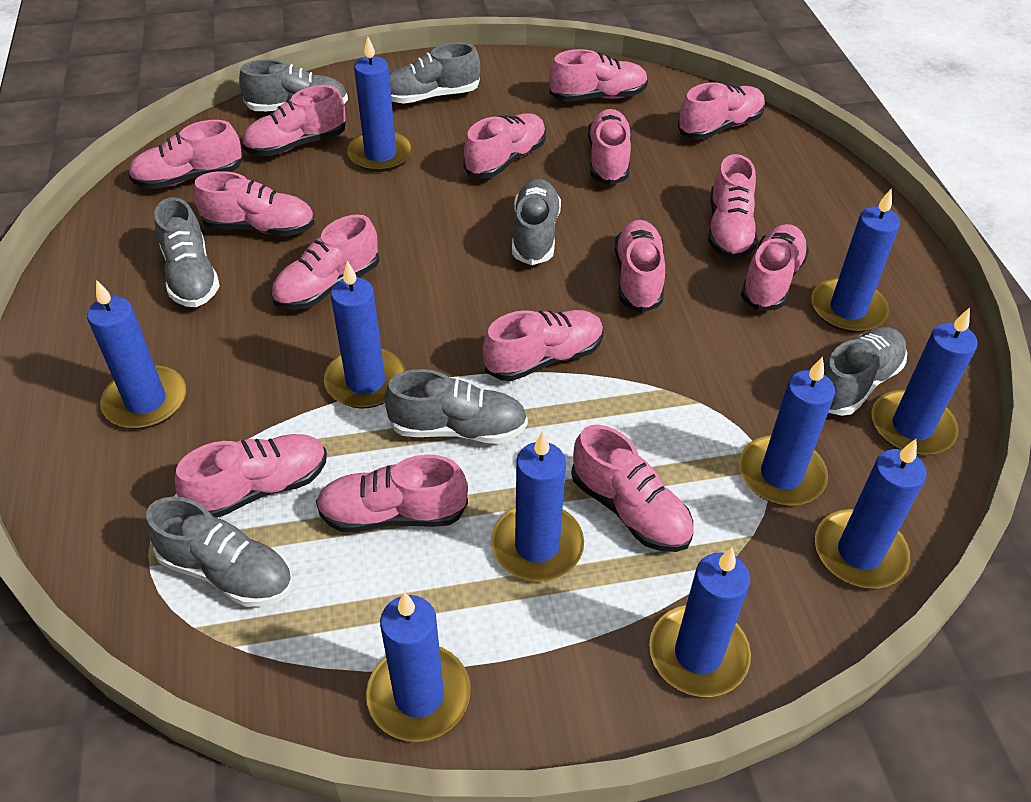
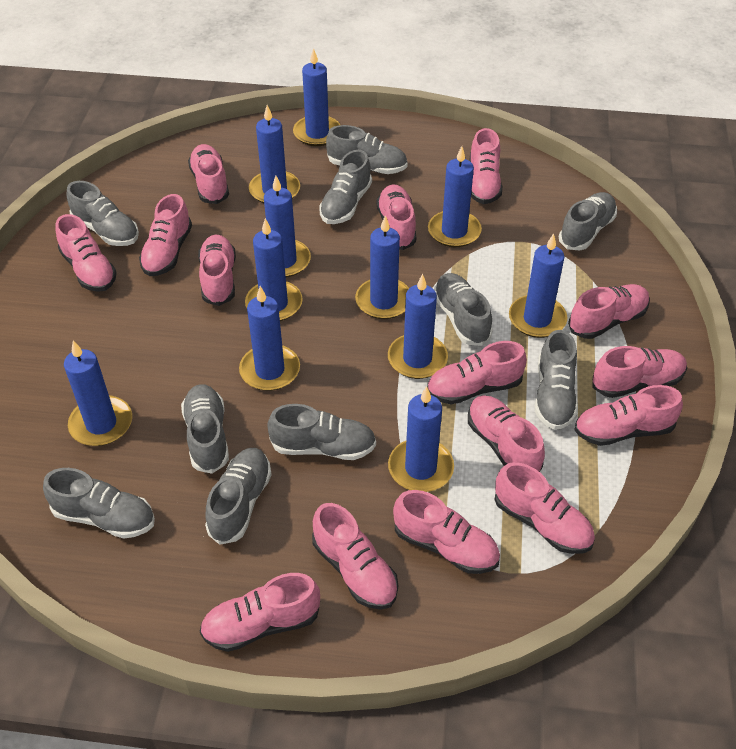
blue candle: 10 -> 11
grey shoe: 7 -> 10

